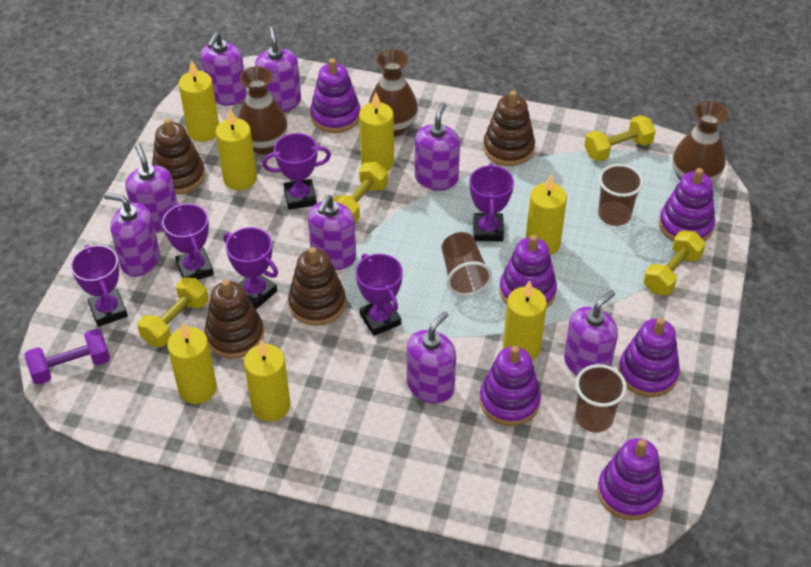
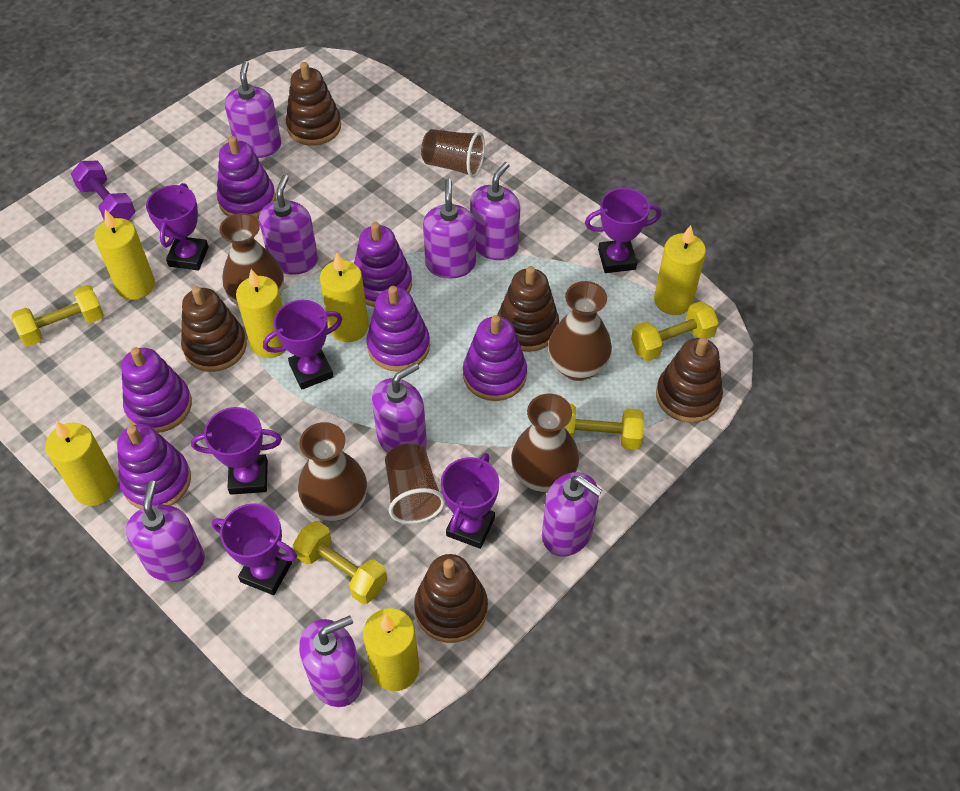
brown cup: 3 -> 2
brown stacking toy: 4 -> 5
brown vase: 3 -> 4
yellow candle: 7 -> 6

